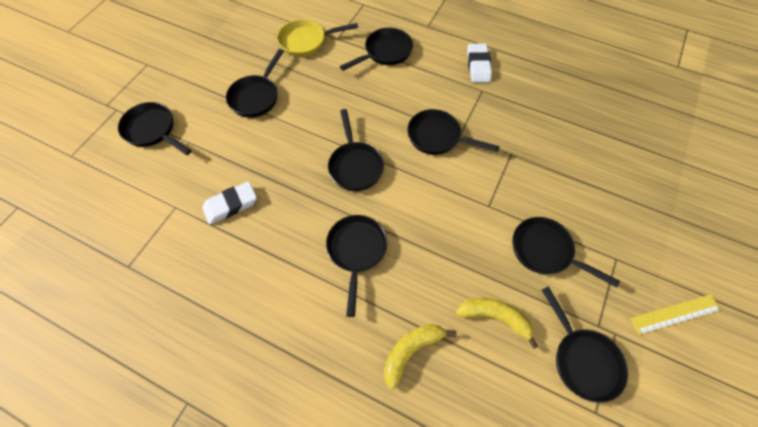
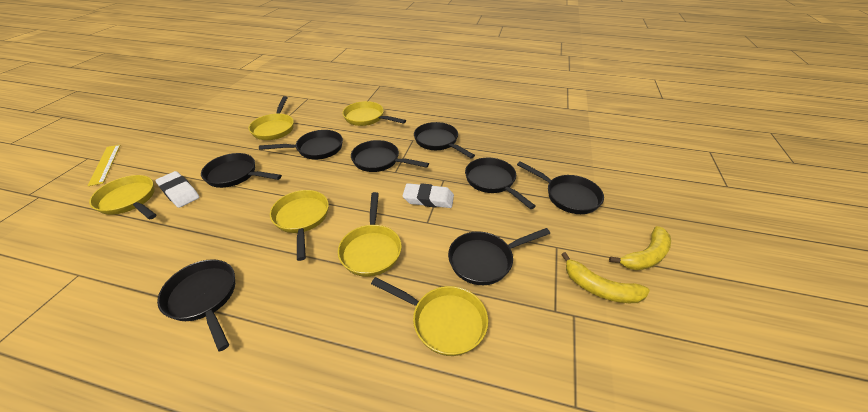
yellow pan: 1 -> 6

